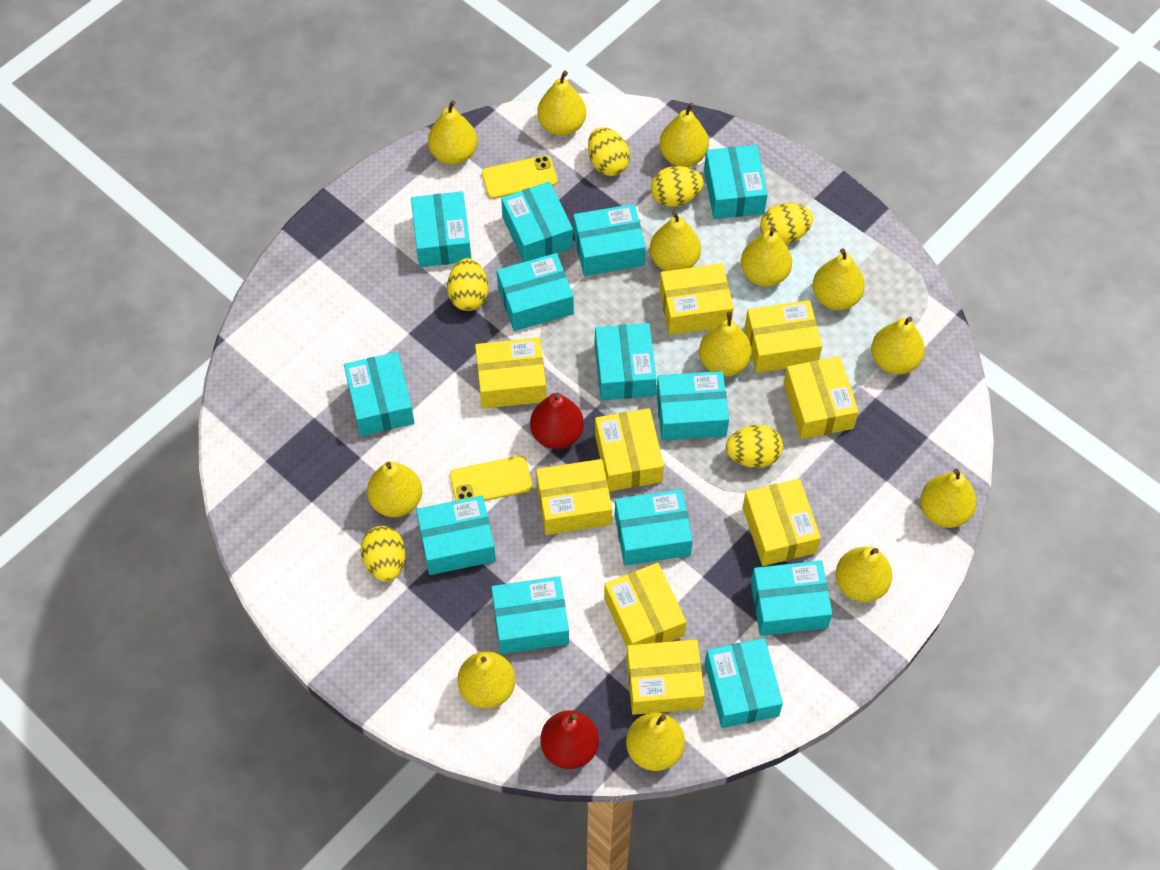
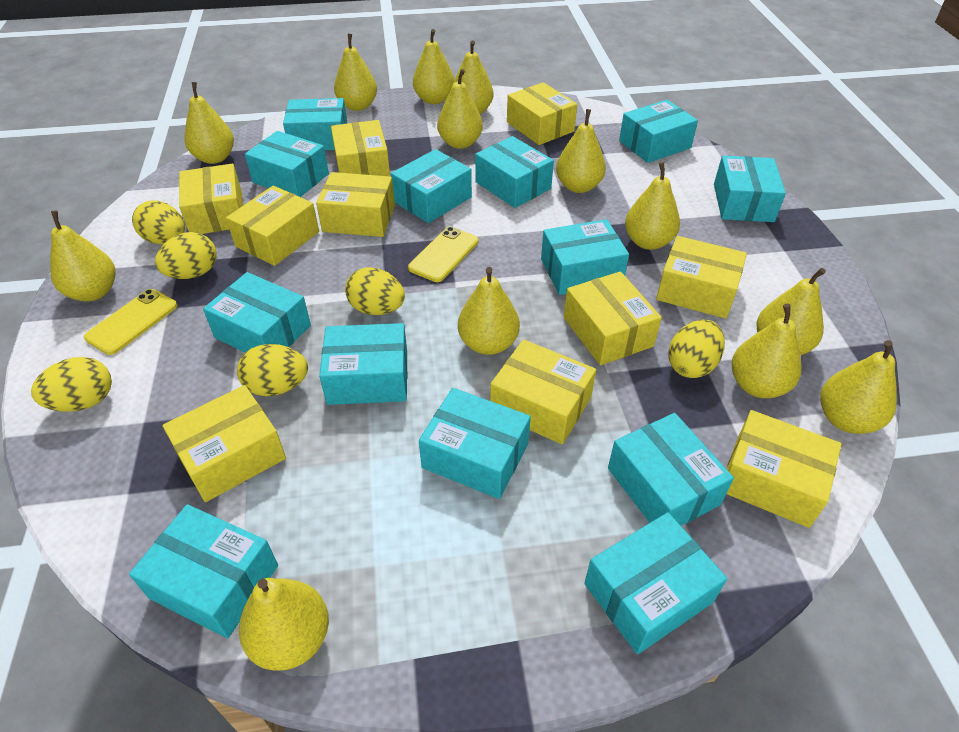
red pear: 2 -> 0
yellow box: 9 -> 10

